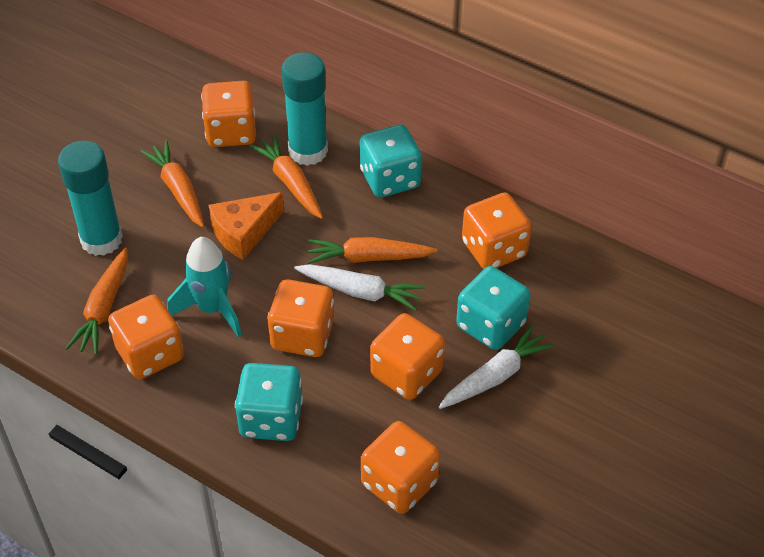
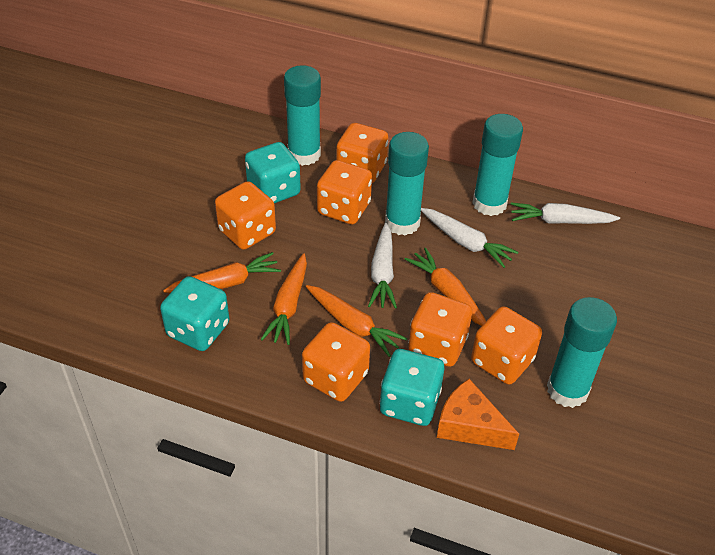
turquoise glue stick: 2 -> 4
turquoise rocket: 1 -> 0
white carrot: 2 -> 3

